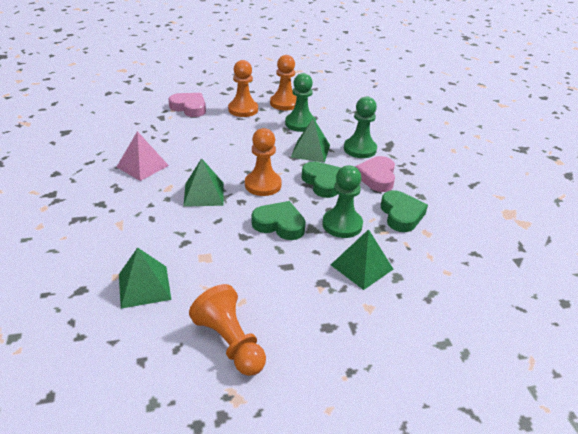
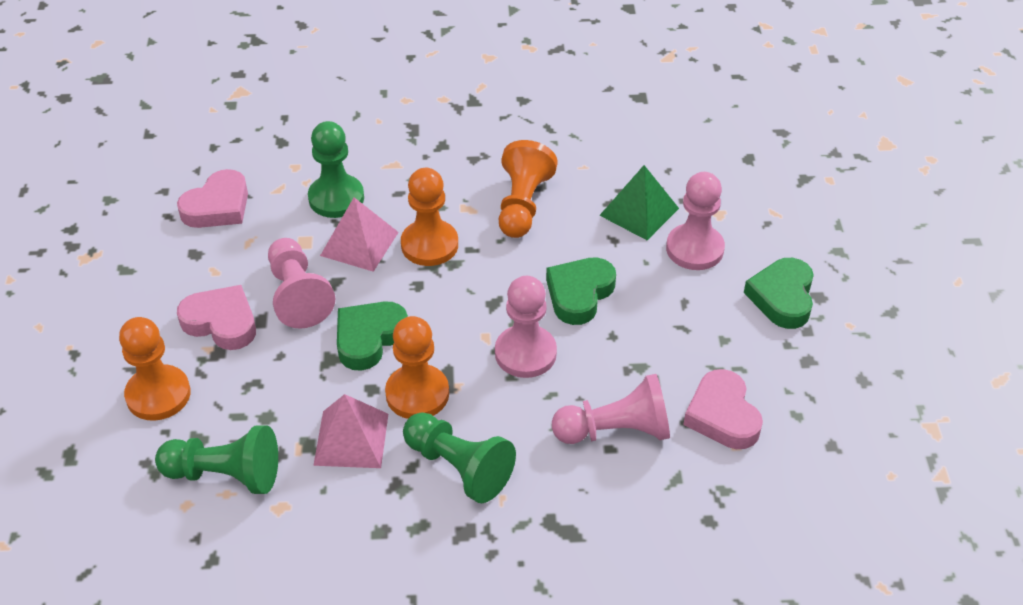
green pyramid: 4 -> 1
pink heart: 2 -> 3
pink pawn: 0 -> 4
pink pyramid: 1 -> 2

